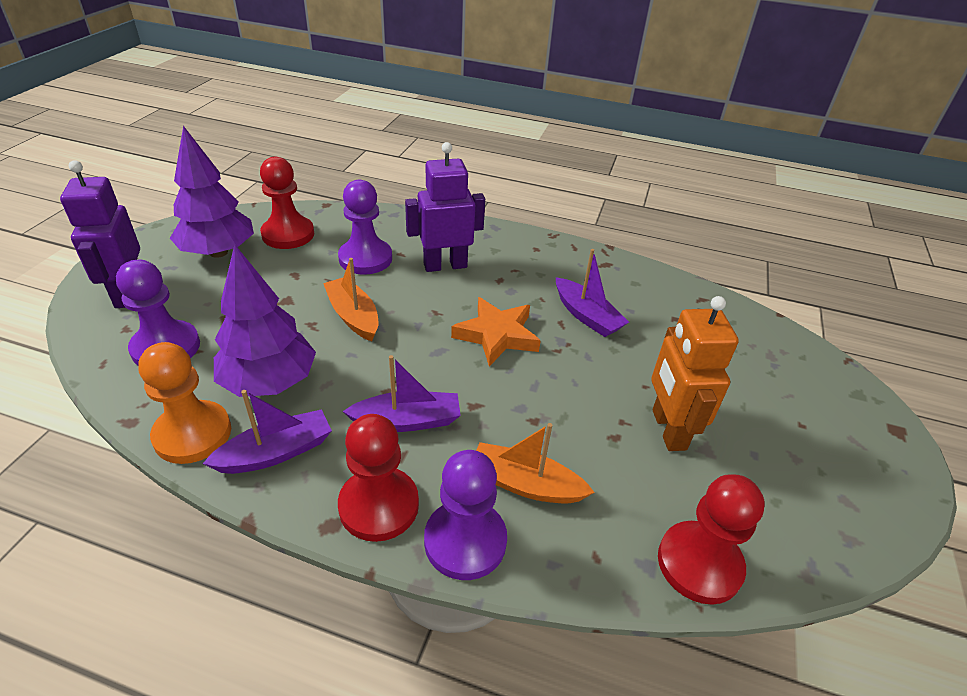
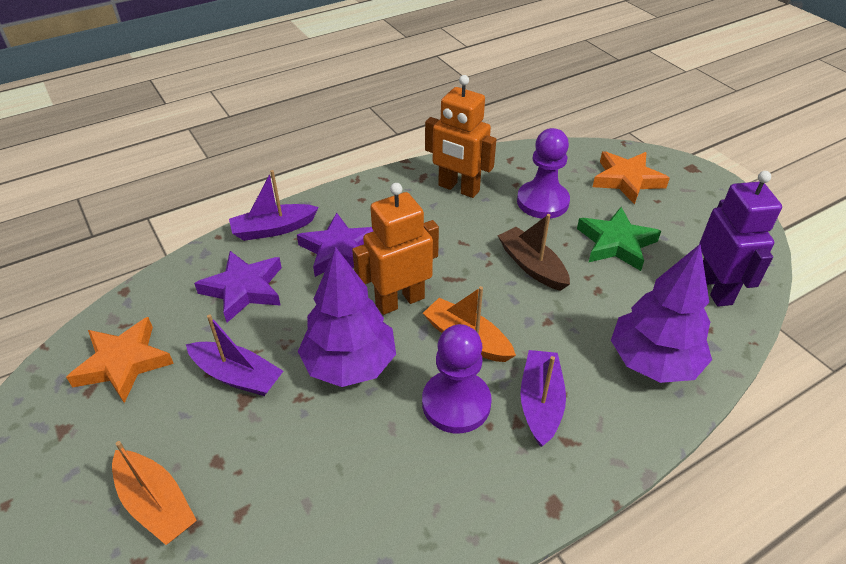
brown boat: 0 -> 1
green star: 0 -> 1
orange pawn: 1 -> 0
orange robot: 1 -> 2
orange star: 1 -> 2
purple pawn: 3 -> 2
purple robot: 2 -> 1
purple star: 0 -> 2
red pawn: 3 -> 0

